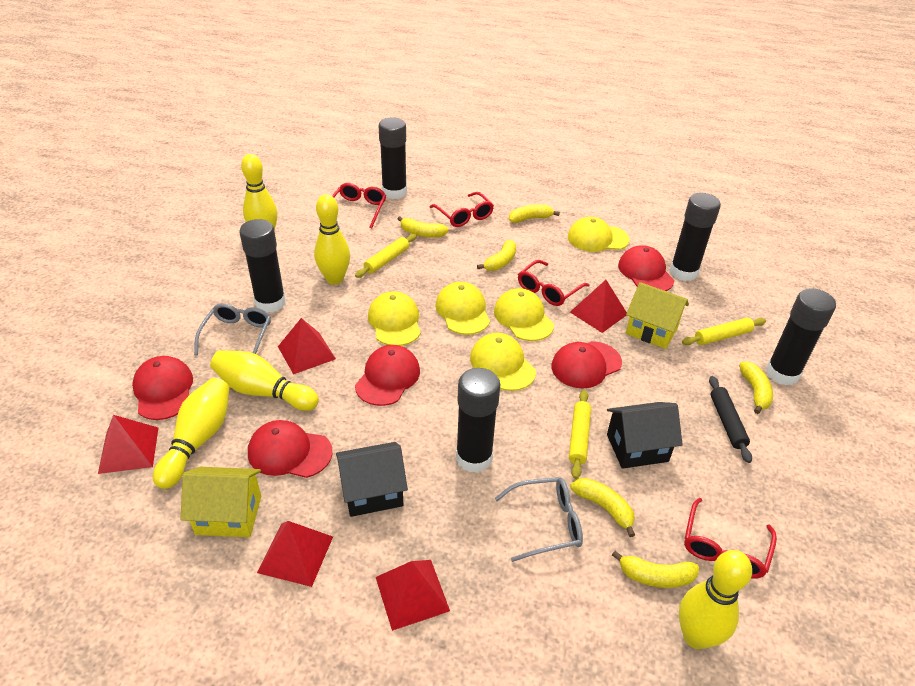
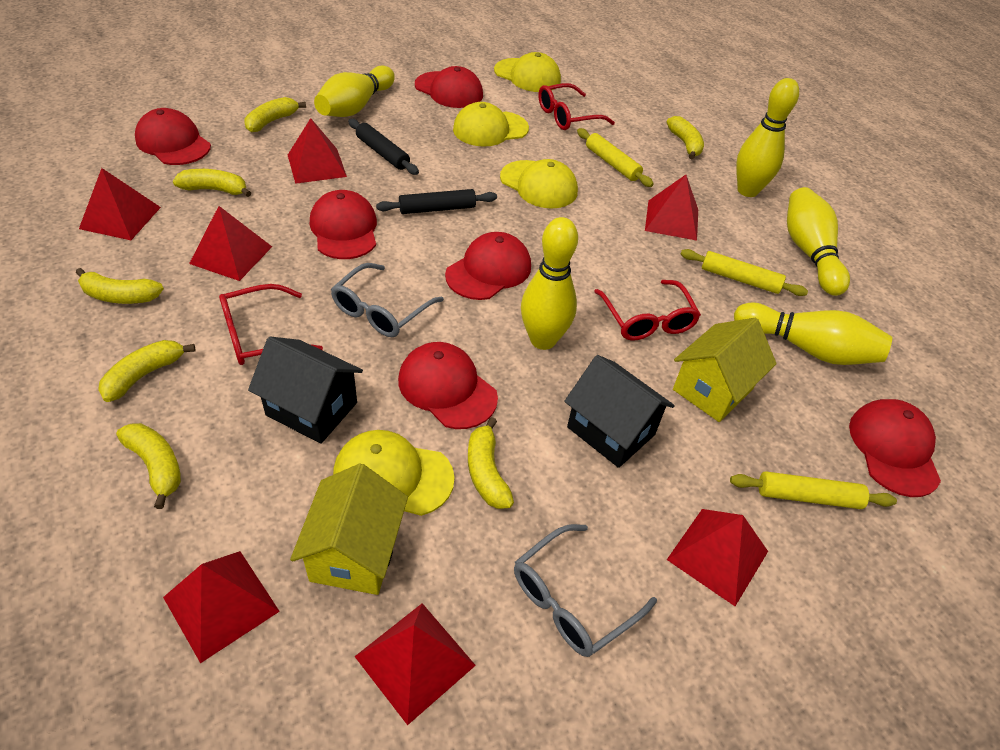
black glue stick: 5 -> 0
black rolling pin: 1 -> 2
red cap: 5 -> 6
red glasses: 4 -> 3
red pyramid: 5 -> 7
yellow banana: 6 -> 7
yellow cap: 5 -> 4

